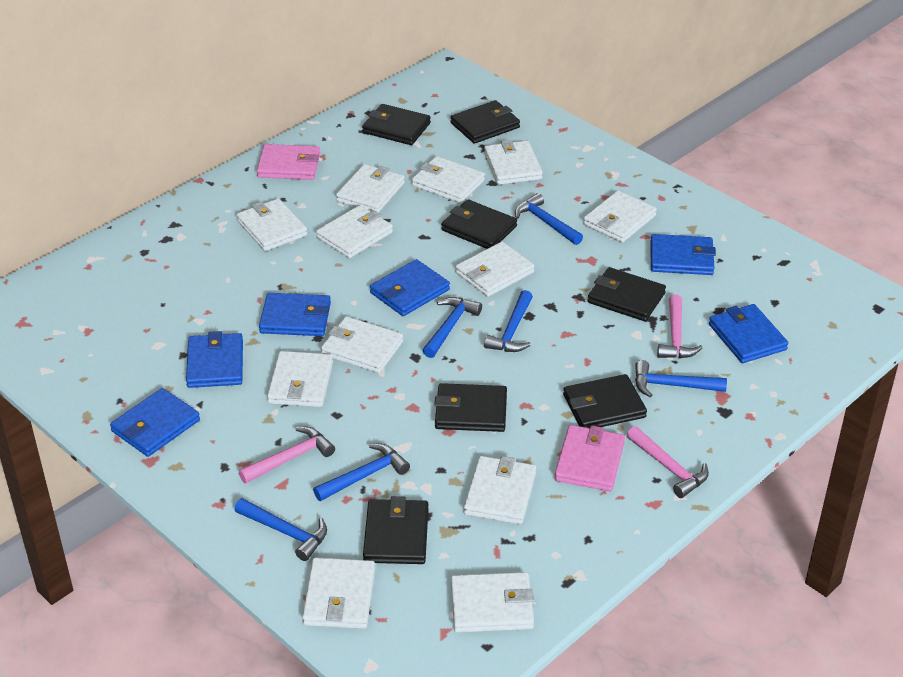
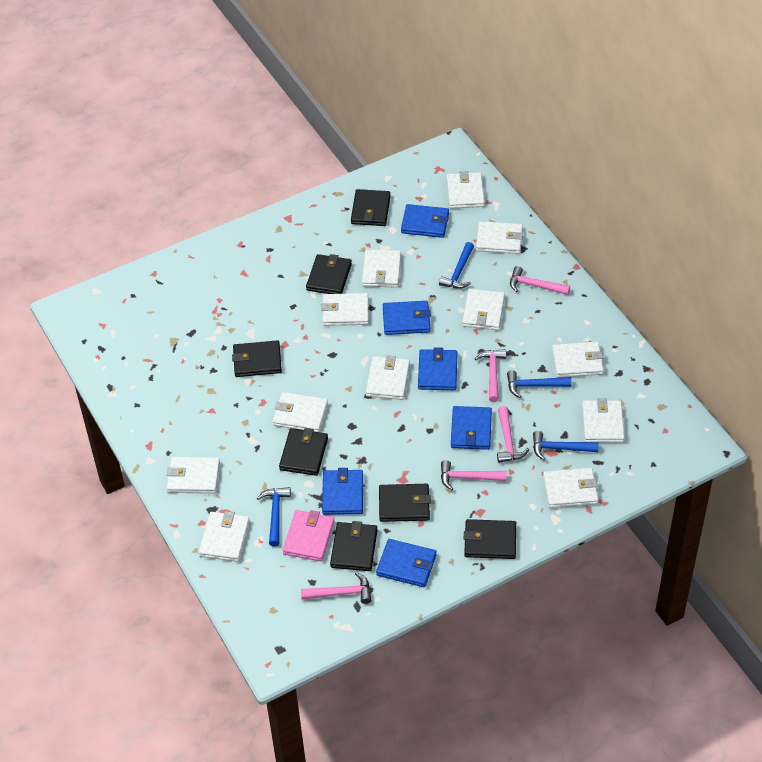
blue hammer: 6 -> 4
pink hammer: 3 -> 5
pink wallet: 2 -> 1

